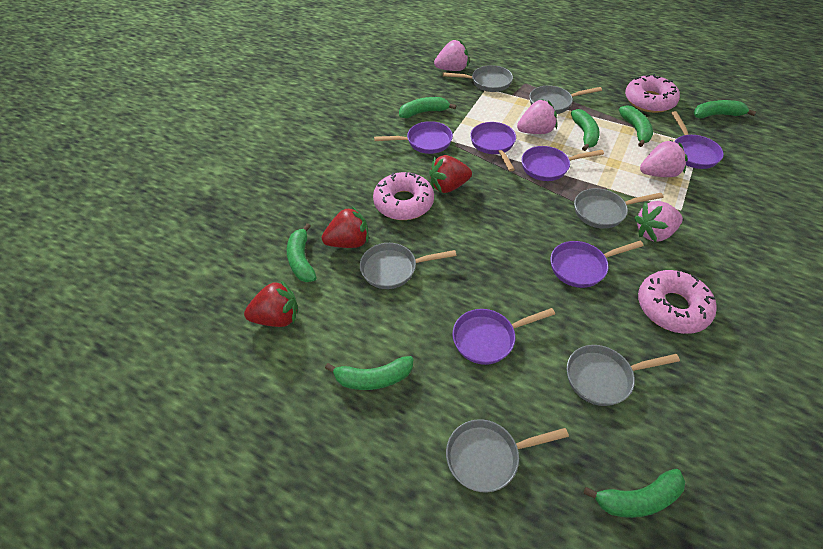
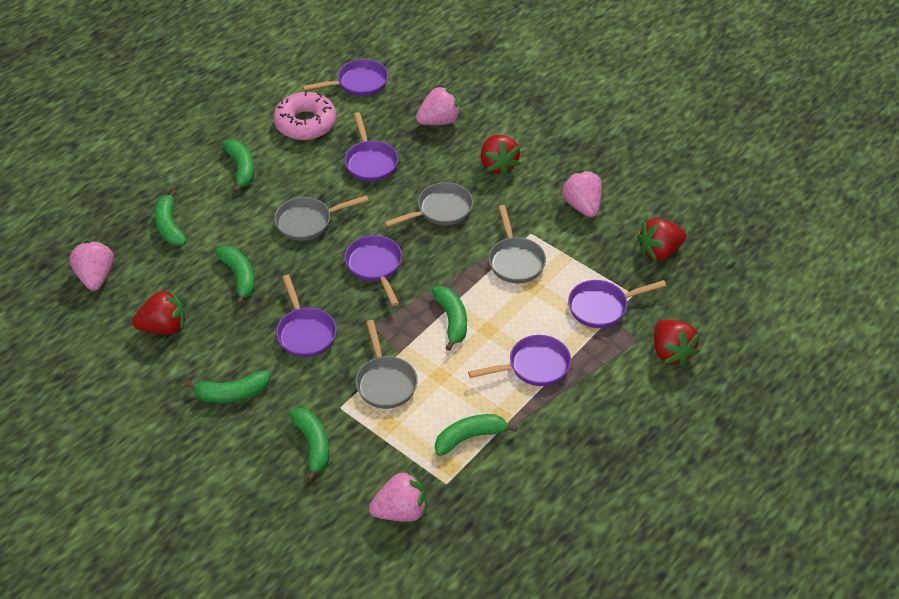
grey pan: 6 -> 4
pink donut: 3 -> 1
red strawberry: 3 -> 4

